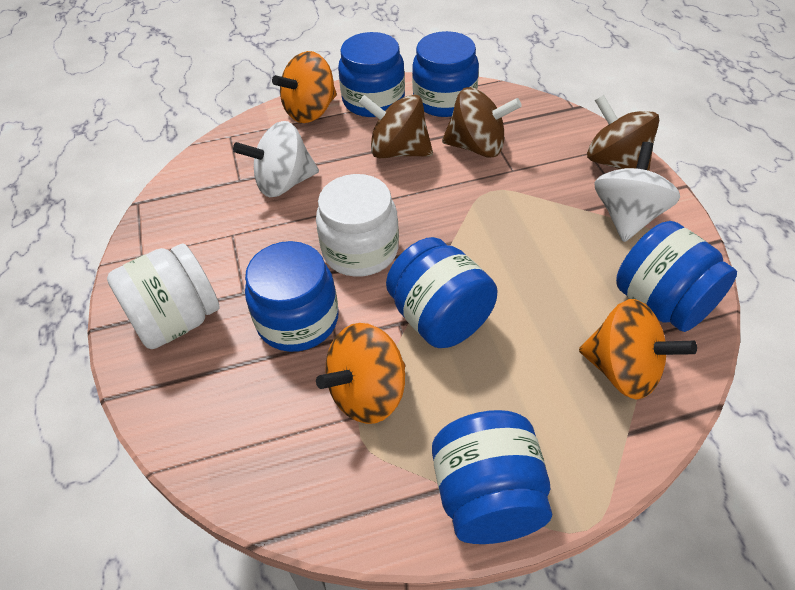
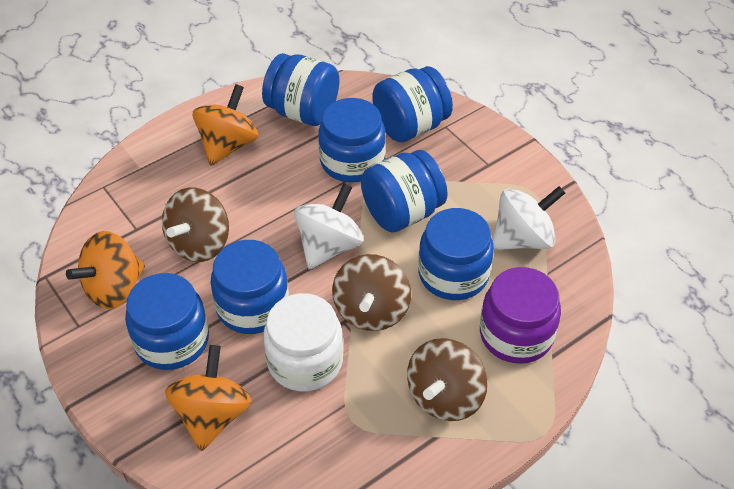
blue jar: 6 -> 7
purple jar: 0 -> 1
white jar: 2 -> 1

